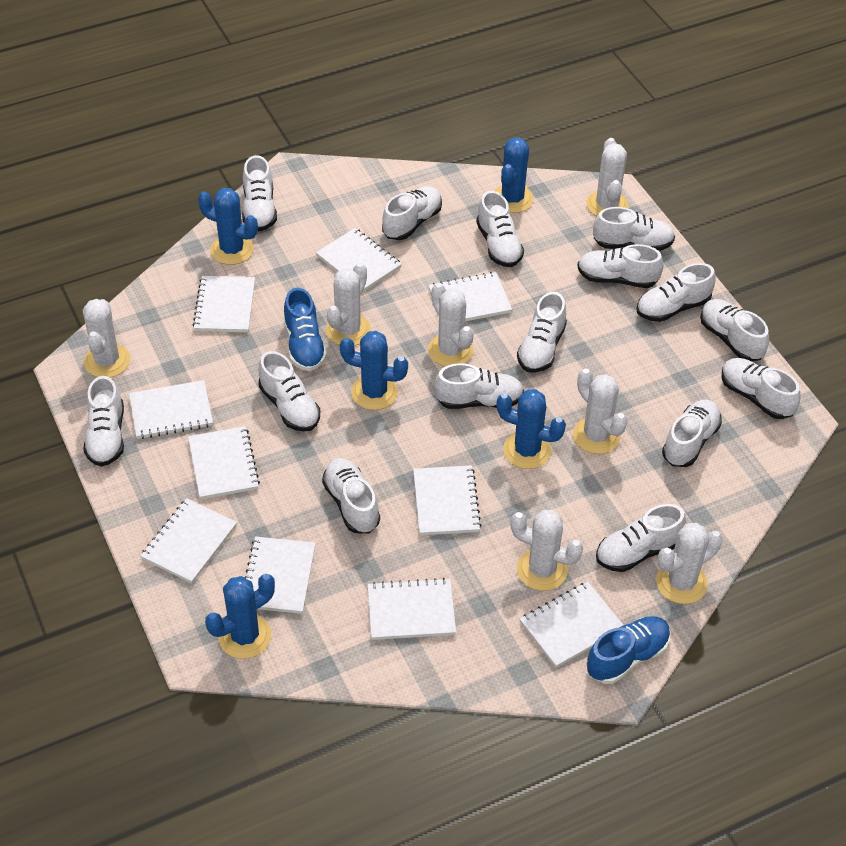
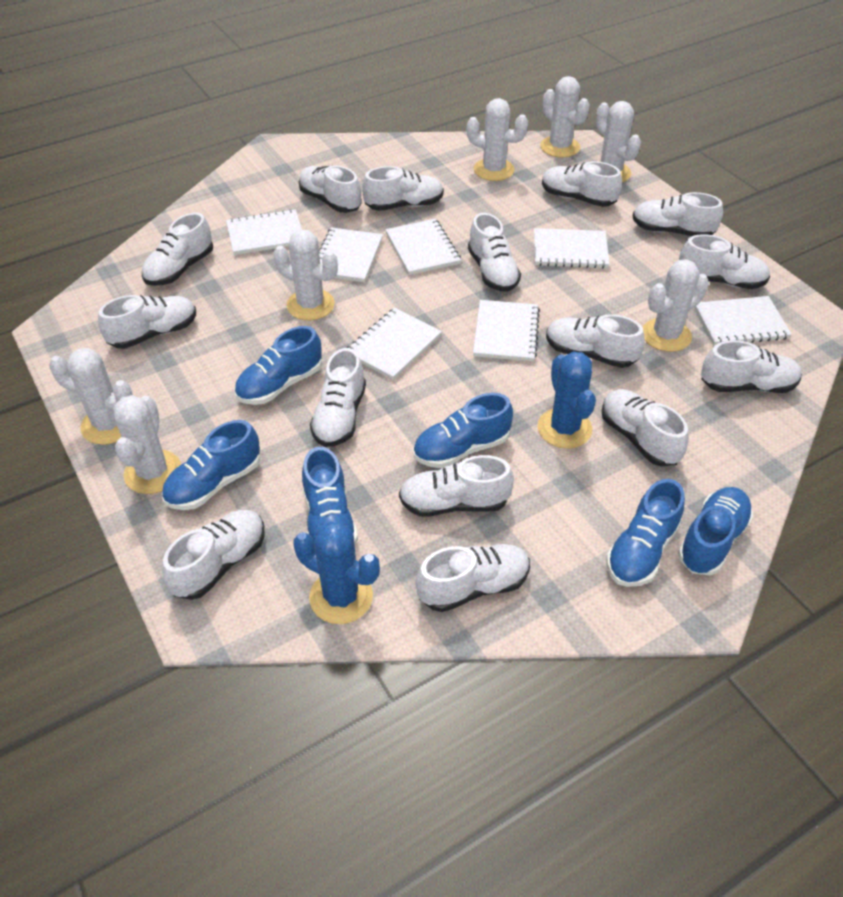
blue cactus: 5 -> 2
blue shoe: 2 -> 6
white notebook: 10 -> 7

